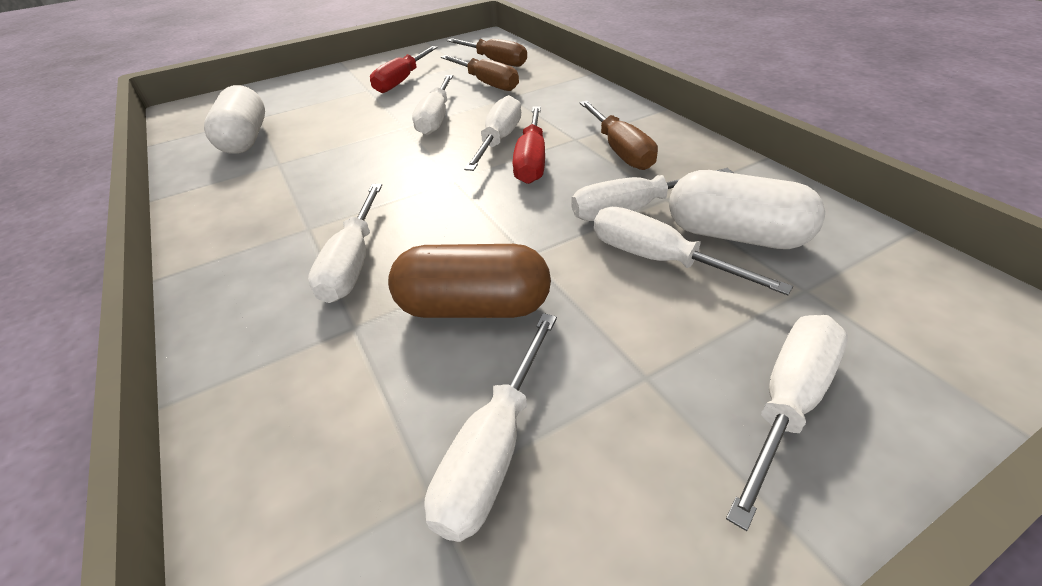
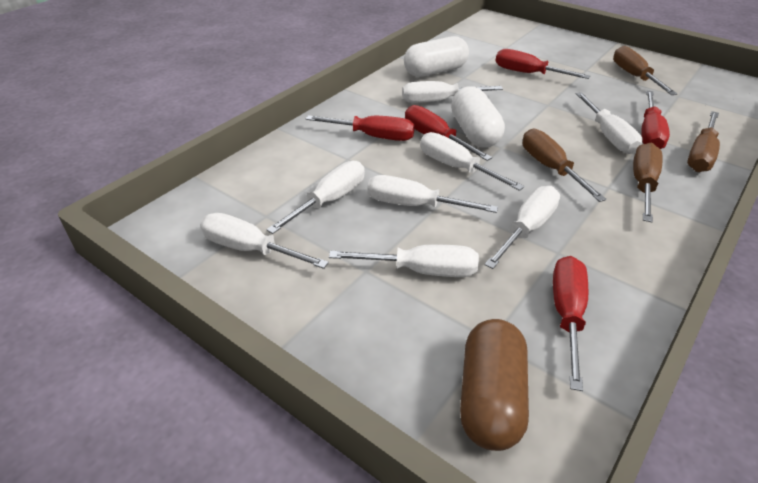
brown screwdriver: 3 -> 4
red screwdriver: 2 -> 5
white screwdriver: 7 -> 8

